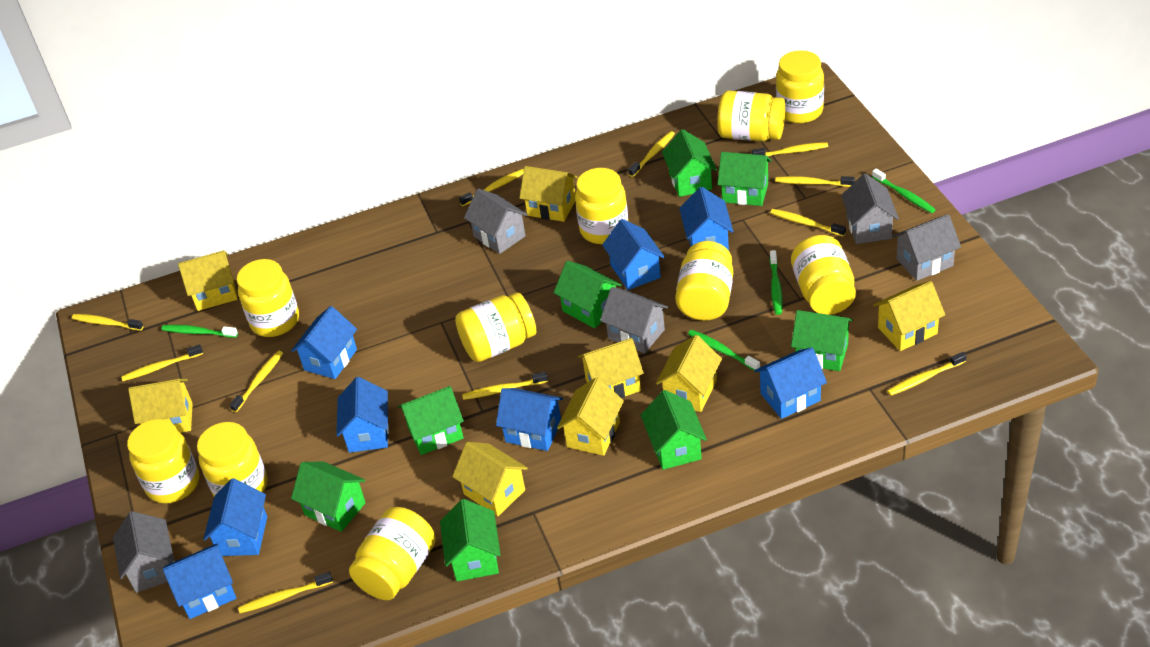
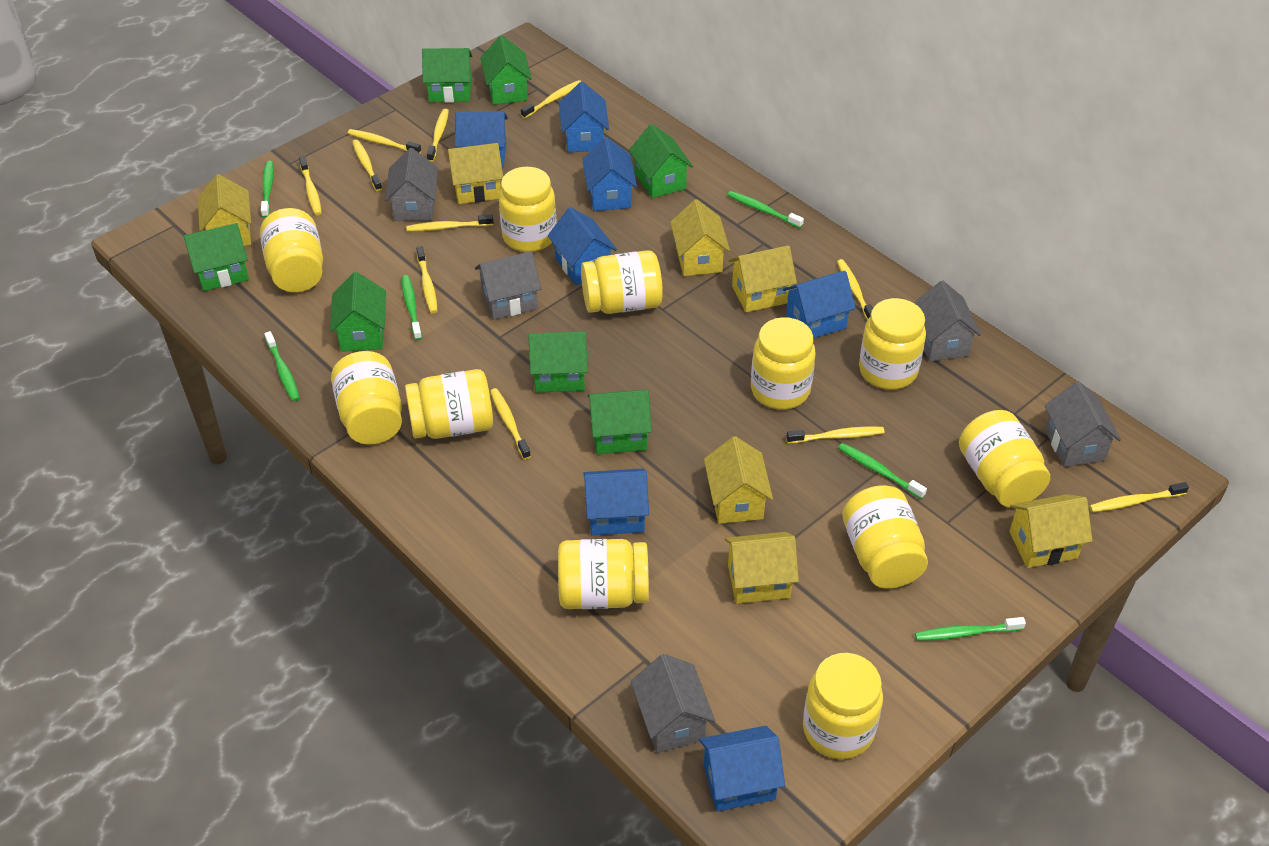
blue house: 8 -> 7
green house: 8 -> 7
green toothbrush: 4 -> 6
yellow house: 8 -> 7
yellow jar: 10 -> 11

